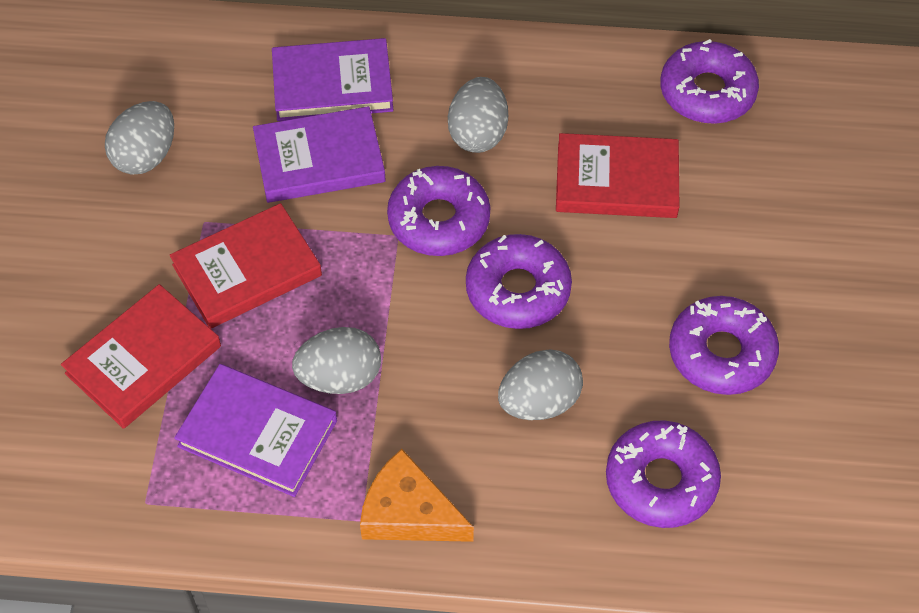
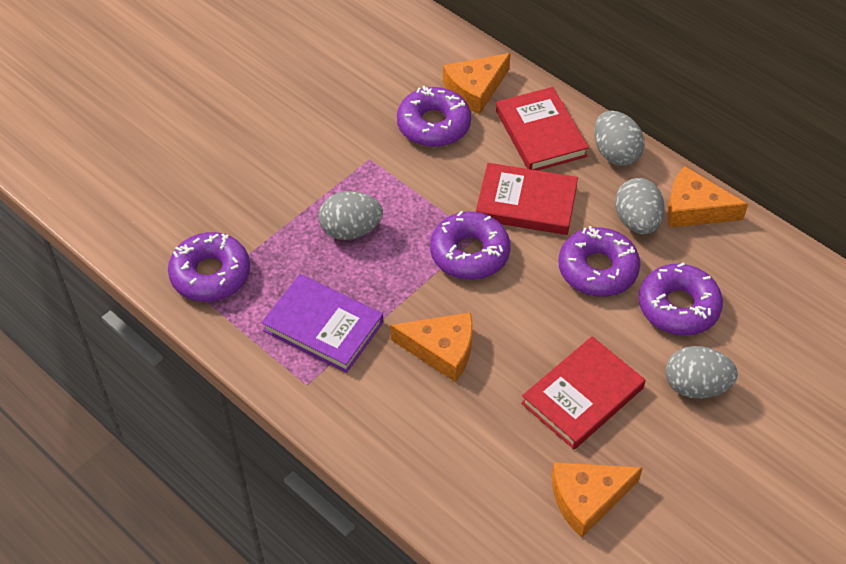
orange cheese: 1 -> 4
purple book: 3 -> 1

